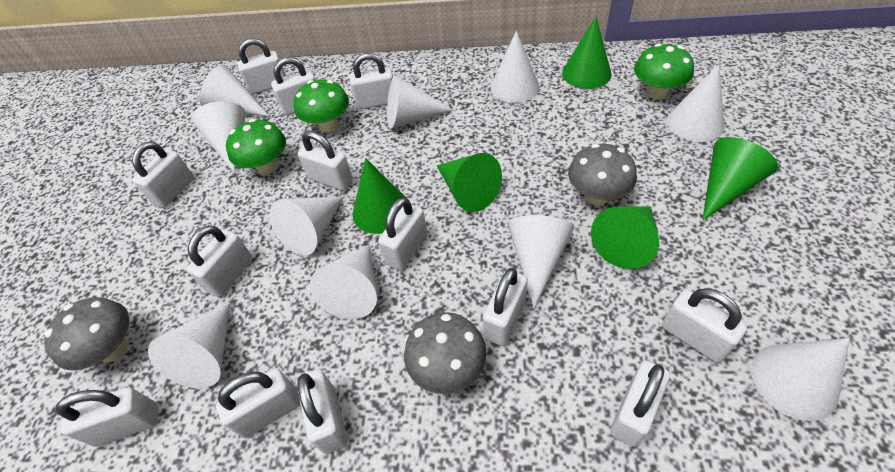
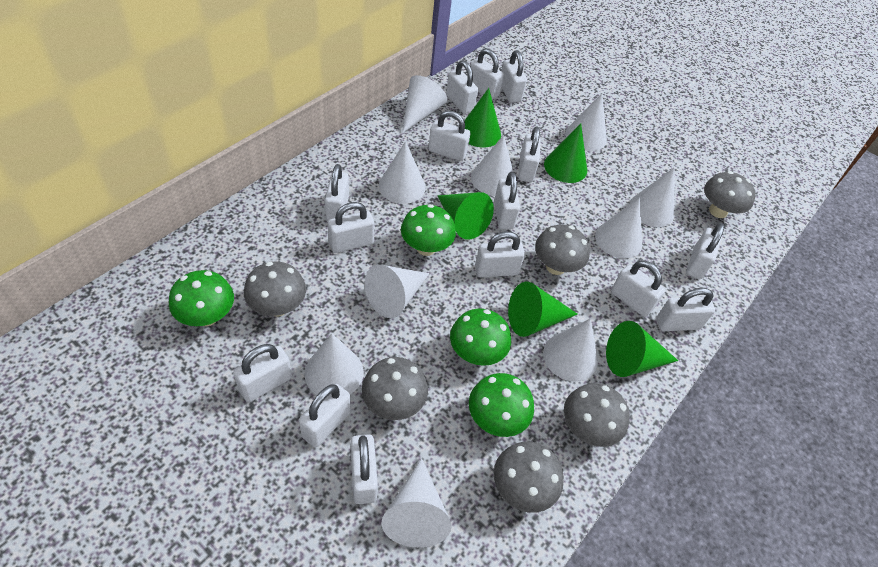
green mushroom: 3 -> 4
grey mushroom: 3 -> 6
white padlock: 13 -> 15

